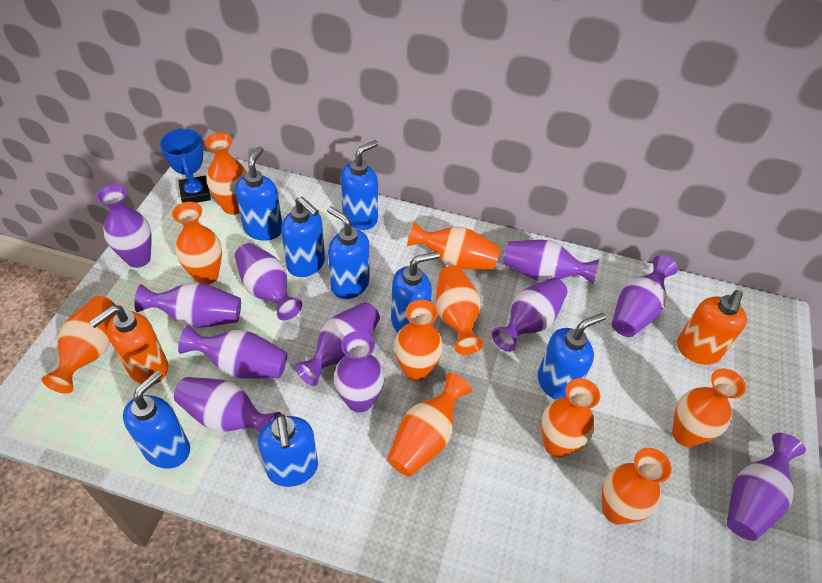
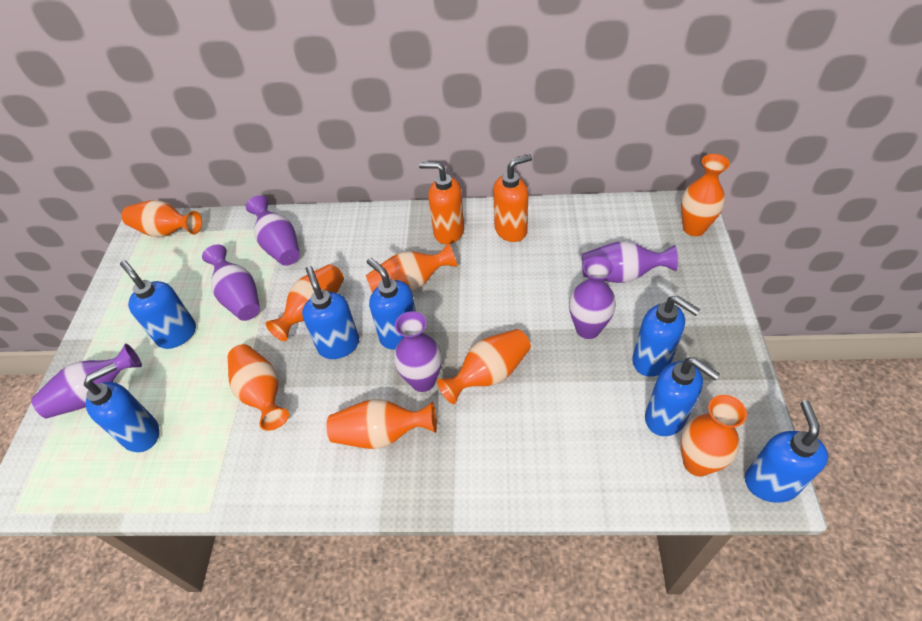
blue soap dispenser: 8 -> 7
blue trophy: 1 -> 0
orange vase: 10 -> 8
purple vase: 11 -> 6

